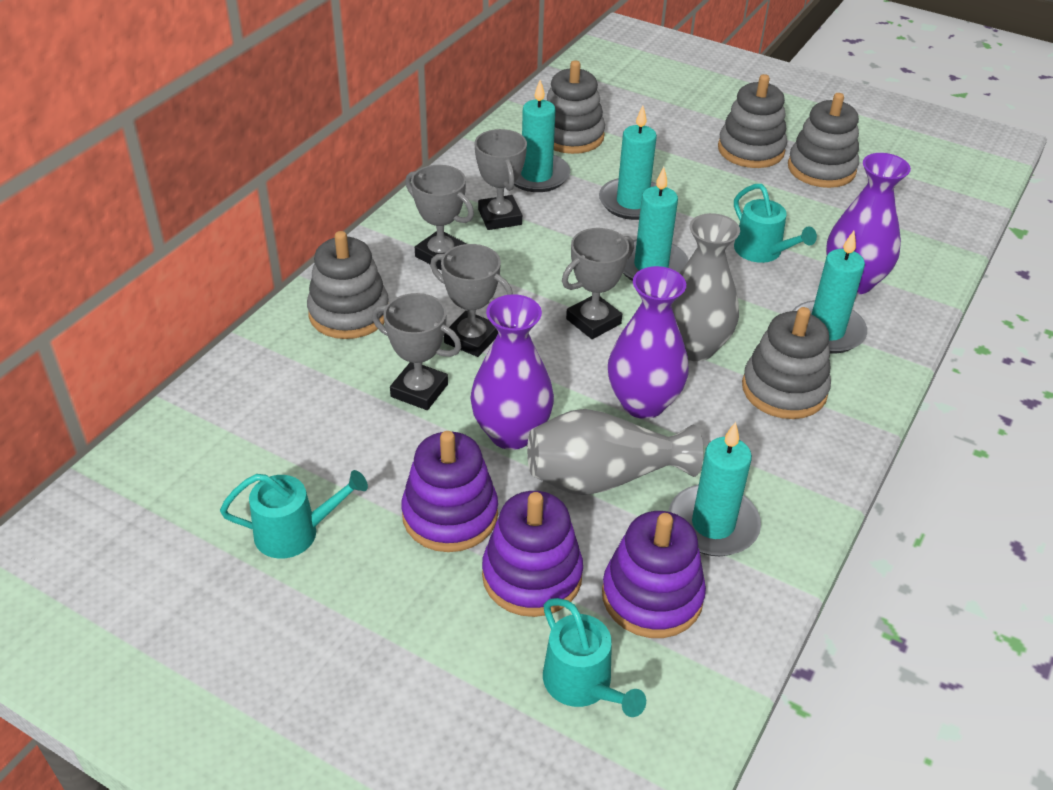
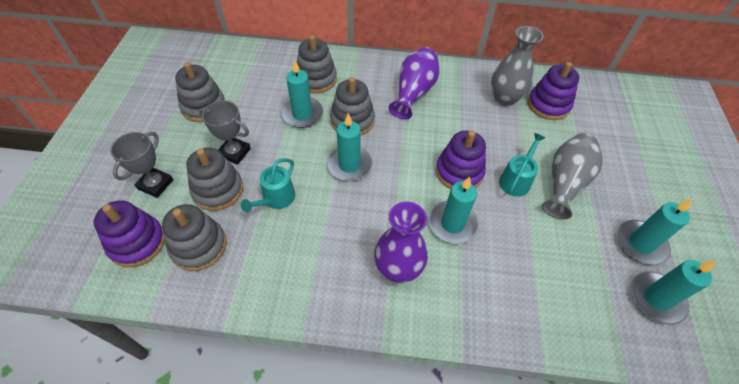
grey trophy: 5 -> 2
purple vase: 3 -> 2
turquoise watering can: 3 -> 2

